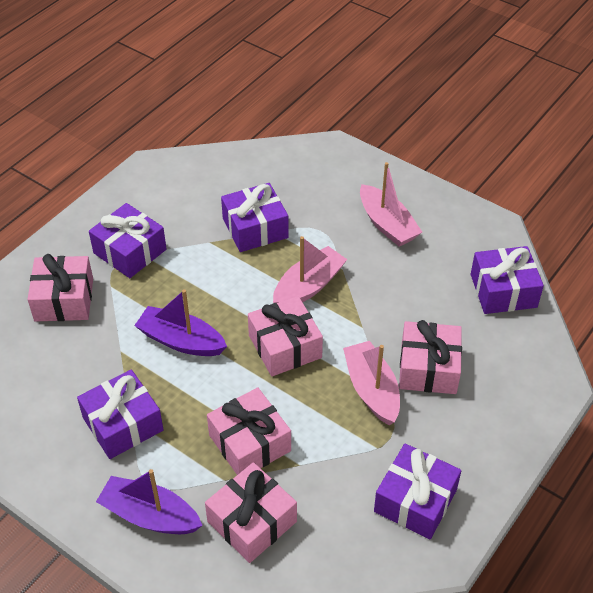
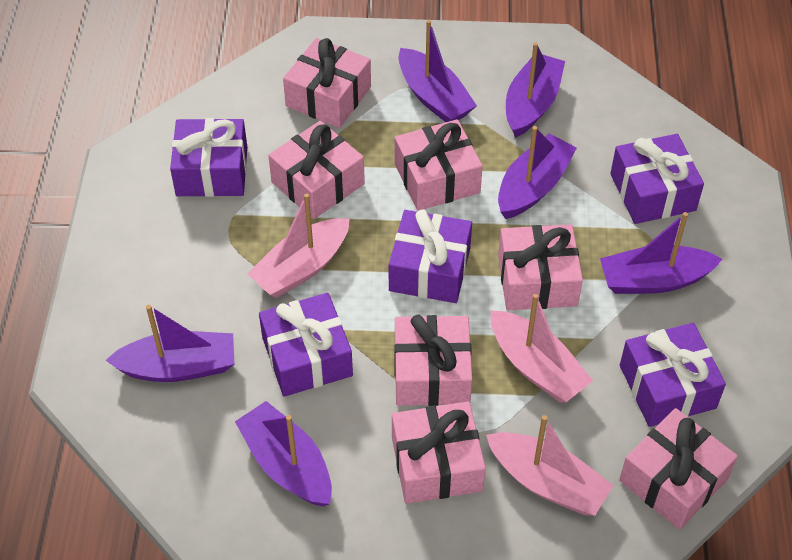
pink gift: 5 -> 7
purple boat: 2 -> 6

